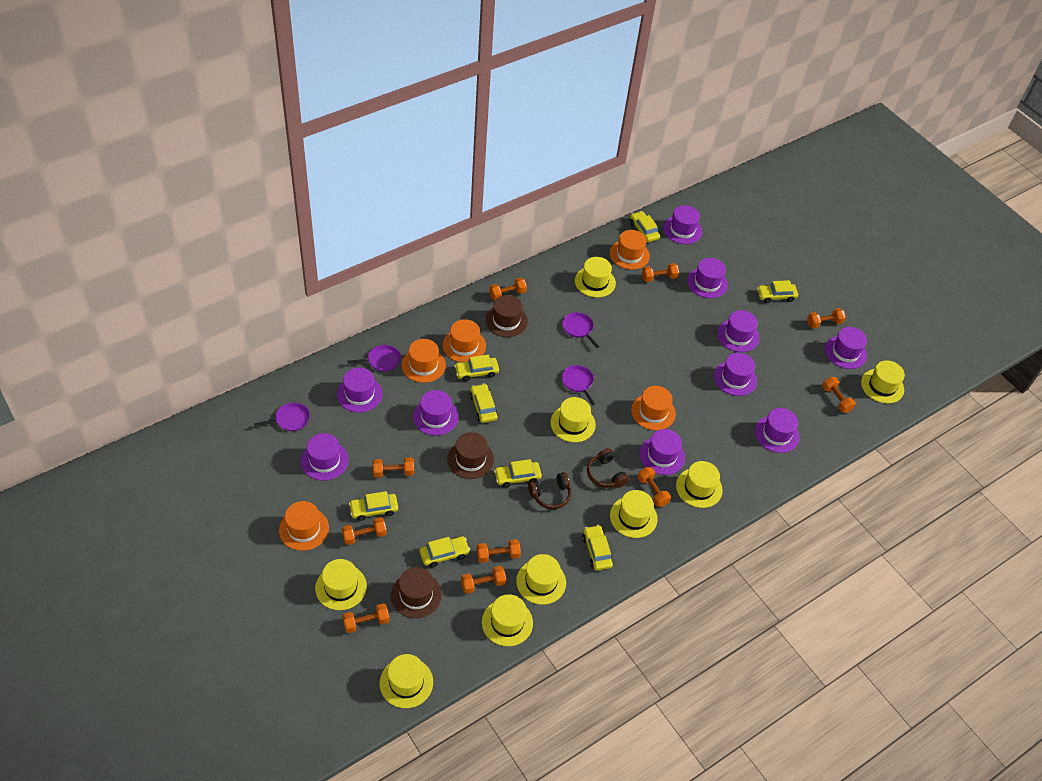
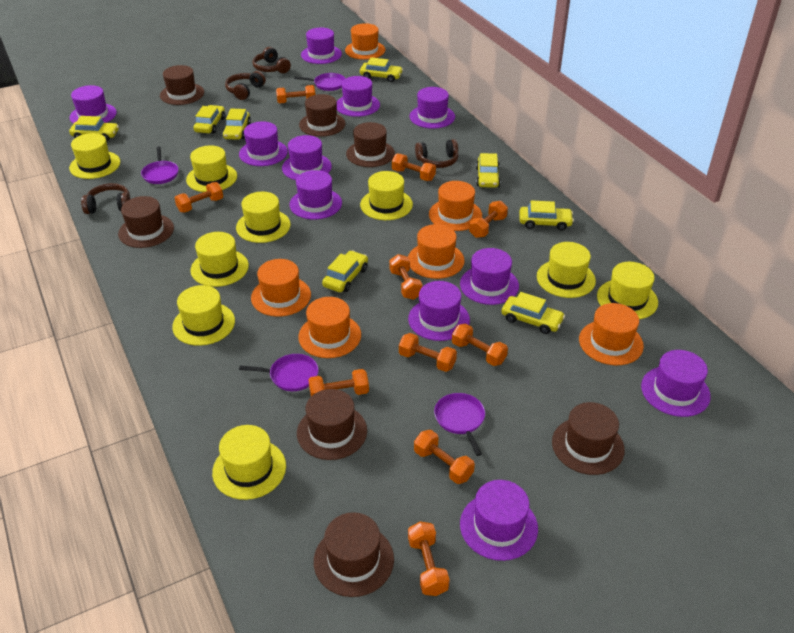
brown hat: 3 -> 7
brown headphones: 2 -> 4
orange hat: 5 -> 6
purple hat: 10 -> 11

